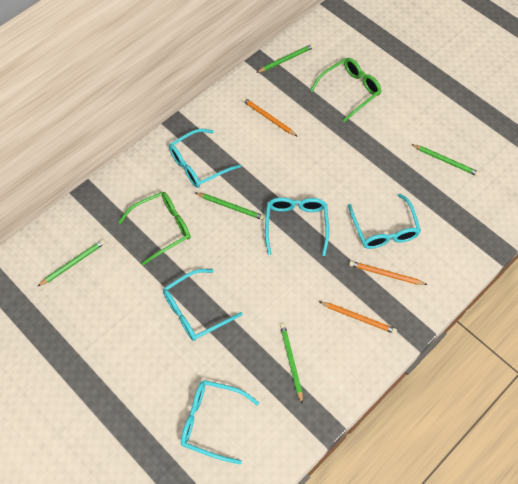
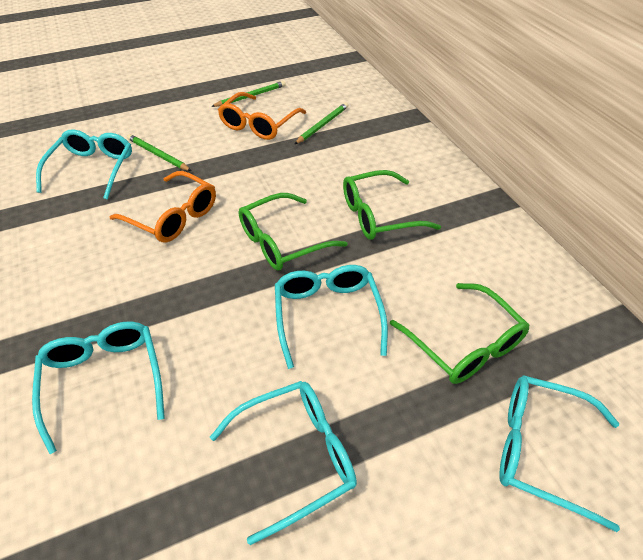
green glasses: 2 -> 3
green pencil: 5 -> 3
orange glasses: 0 -> 2
orange pencil: 3 -> 0

